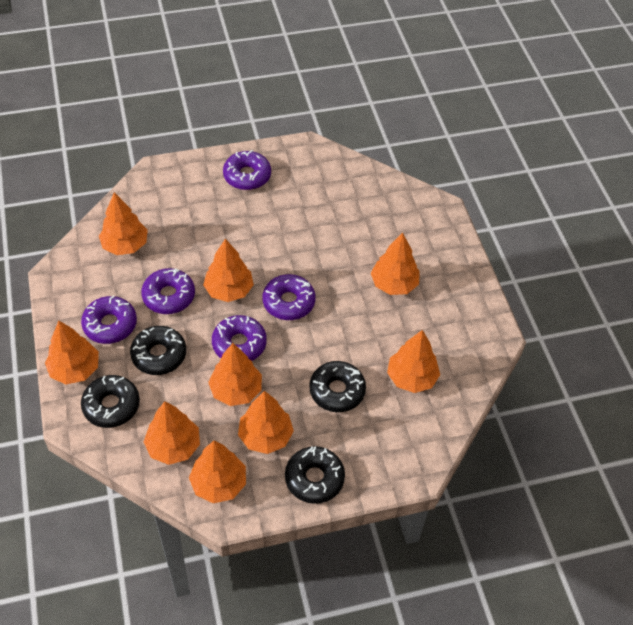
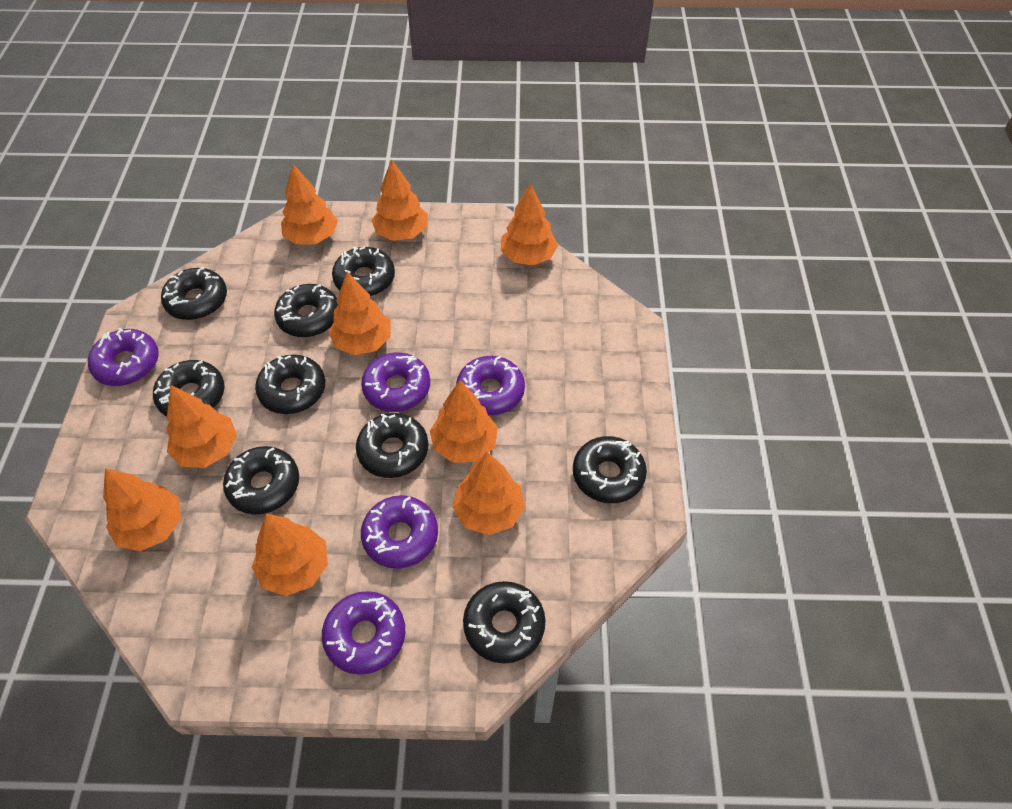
black donut: 4 -> 9

